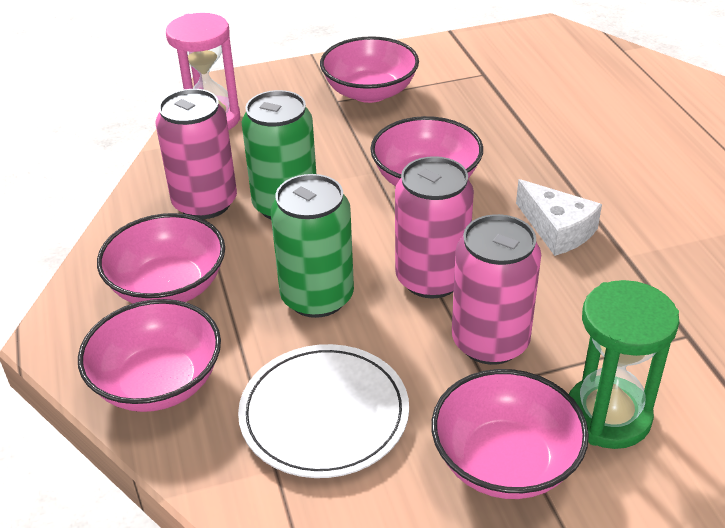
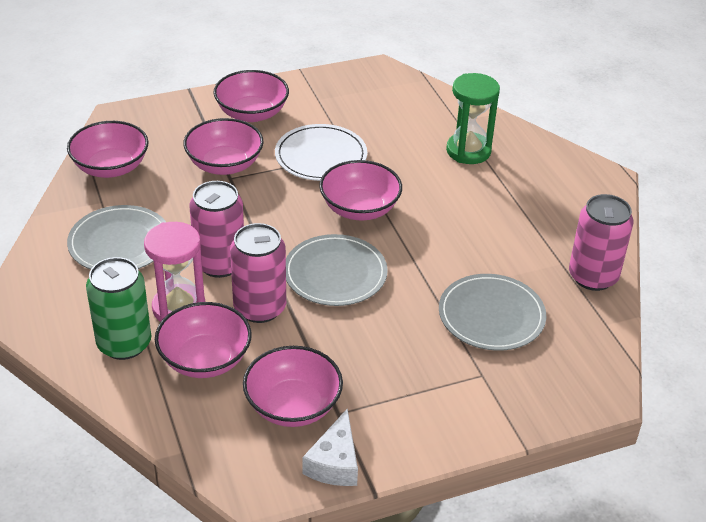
green can: 2 -> 1
grey plate: 0 -> 3
pink bowl: 5 -> 6

